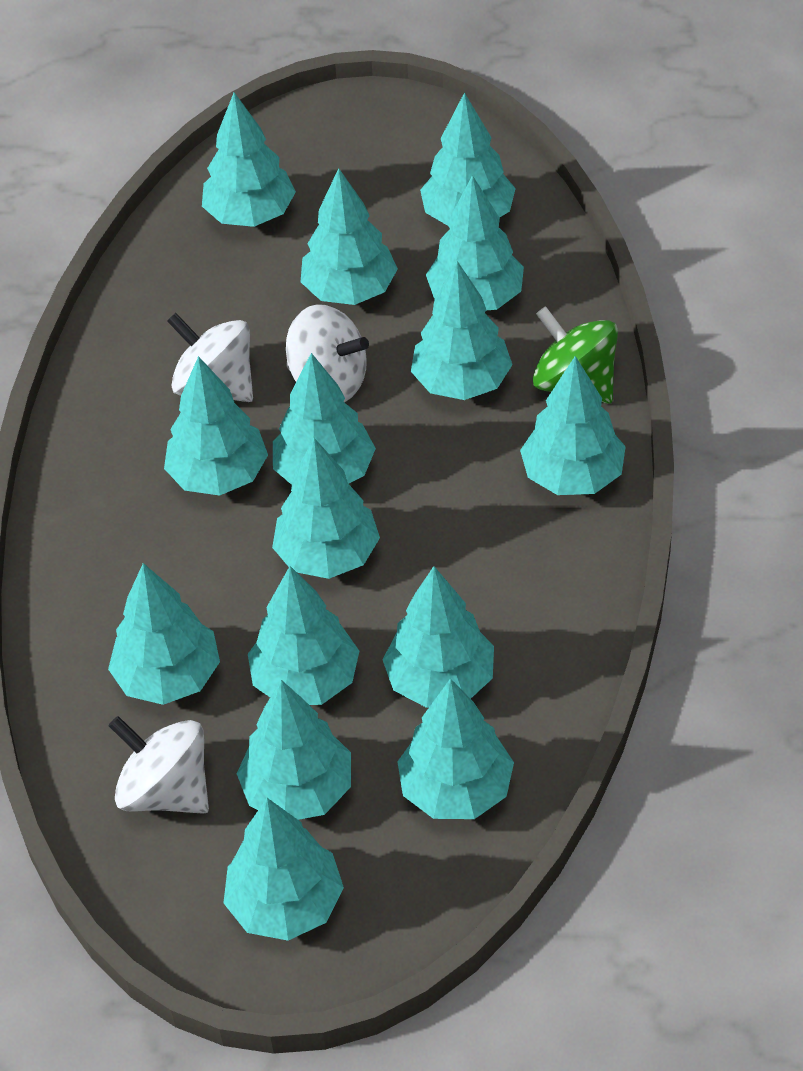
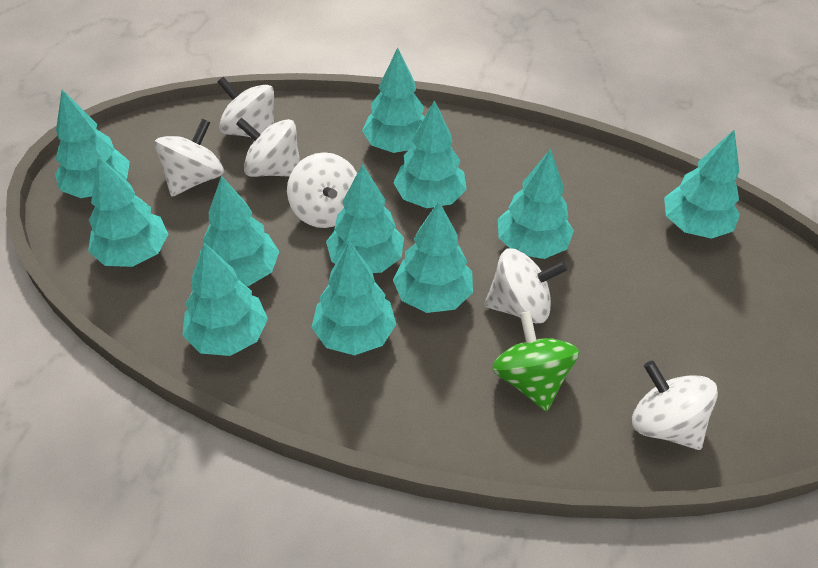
turquoise tree: 15 -> 11
white spinning top: 3 -> 6

